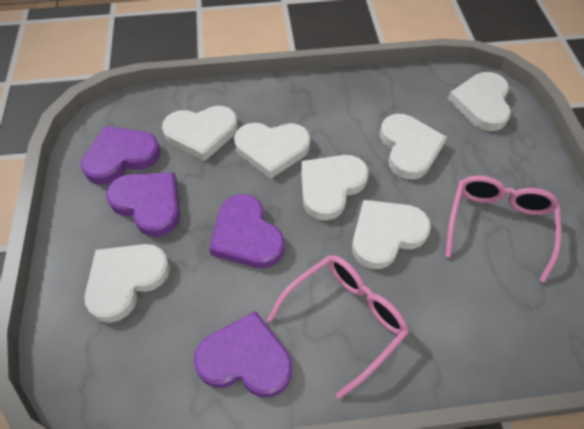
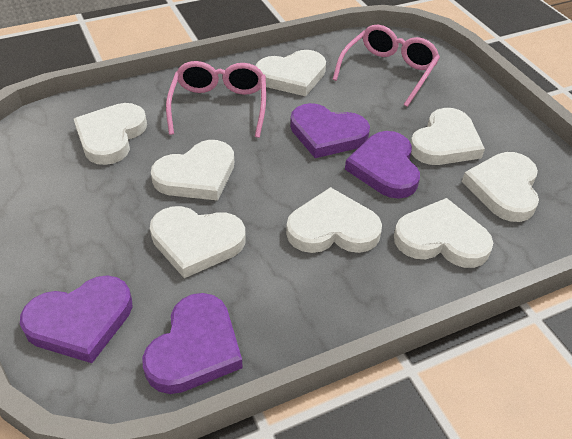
white heart: 7 -> 8

